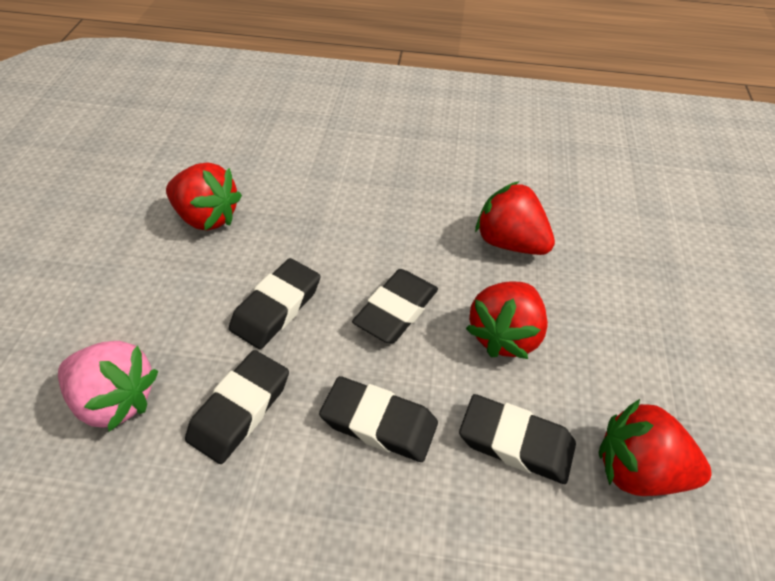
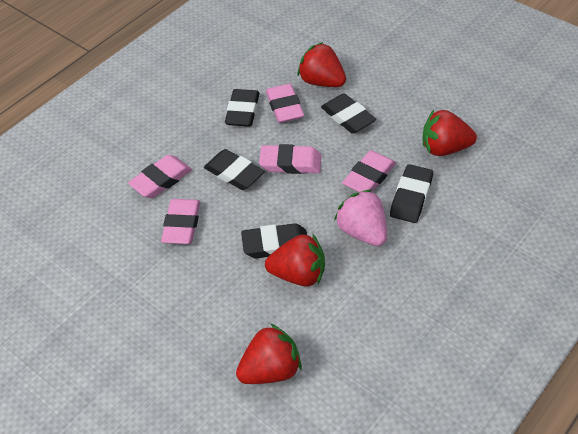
pink eraser: 0 -> 5

